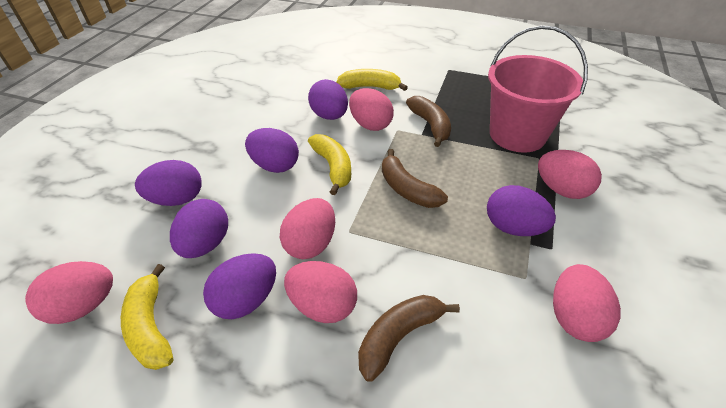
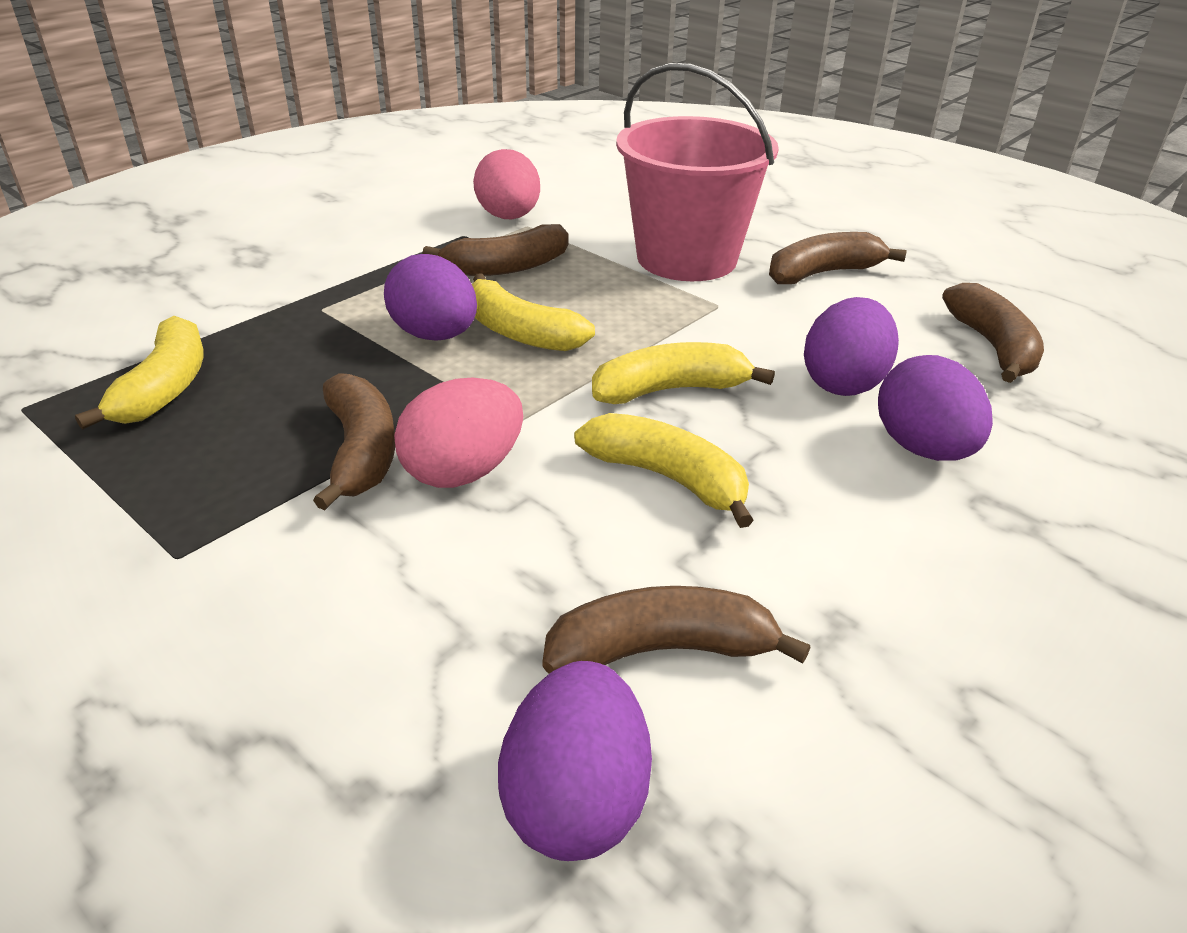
brown banana: 3 -> 5
pink egg: 6 -> 2
purple egg: 6 -> 4
yellow banana: 3 -> 4

